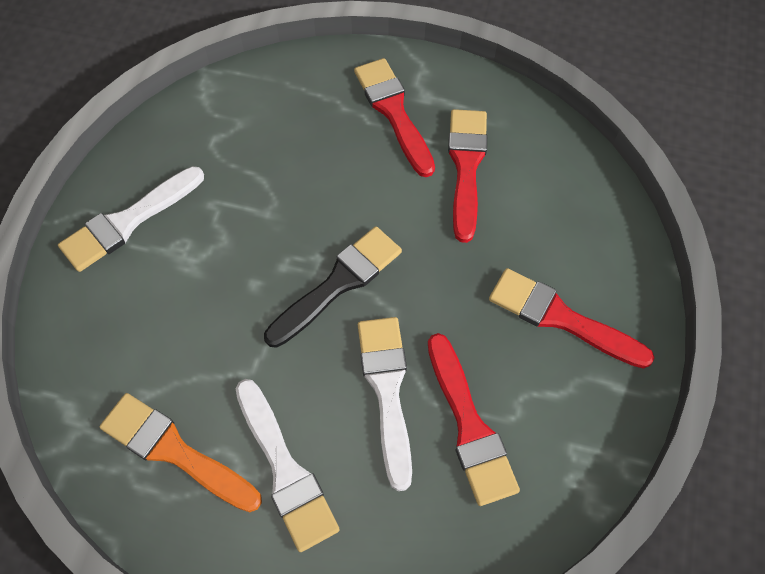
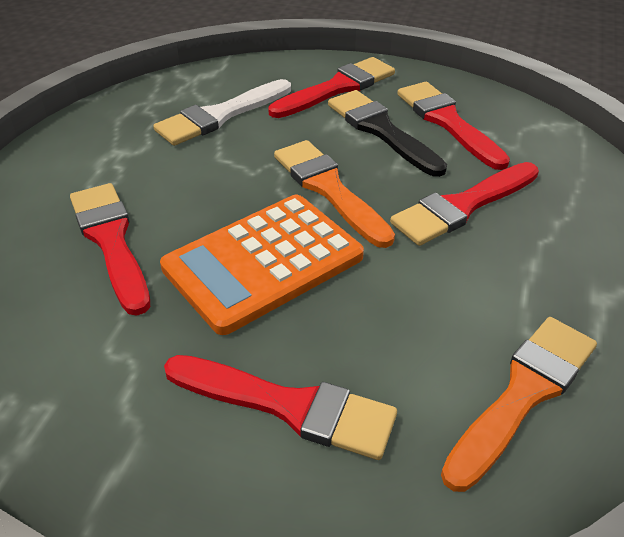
orange brush: 1 -> 2
orange calculator: 0 -> 1
red brush: 4 -> 5
white brush: 3 -> 1

